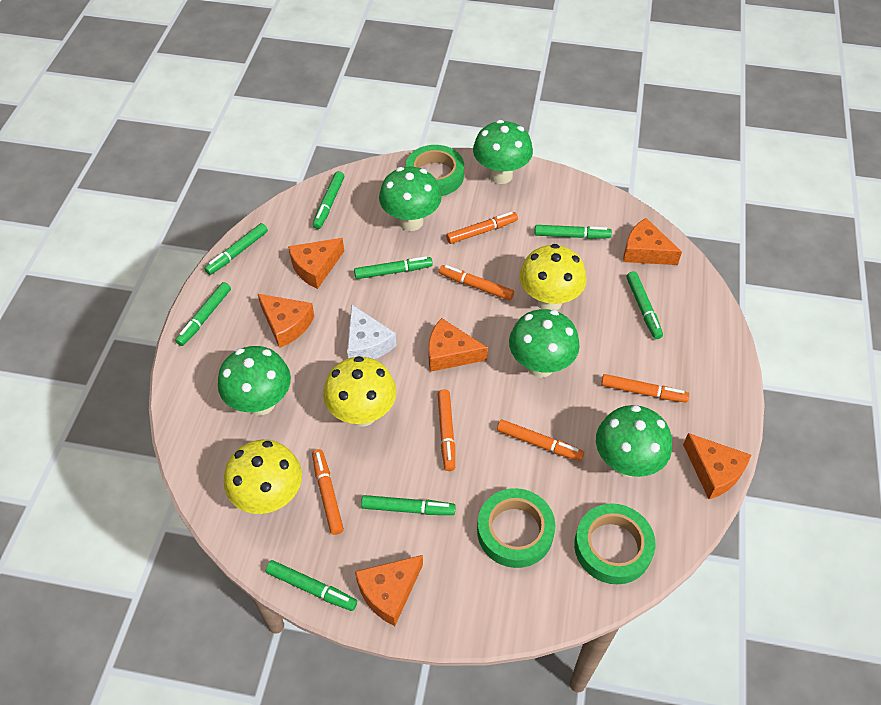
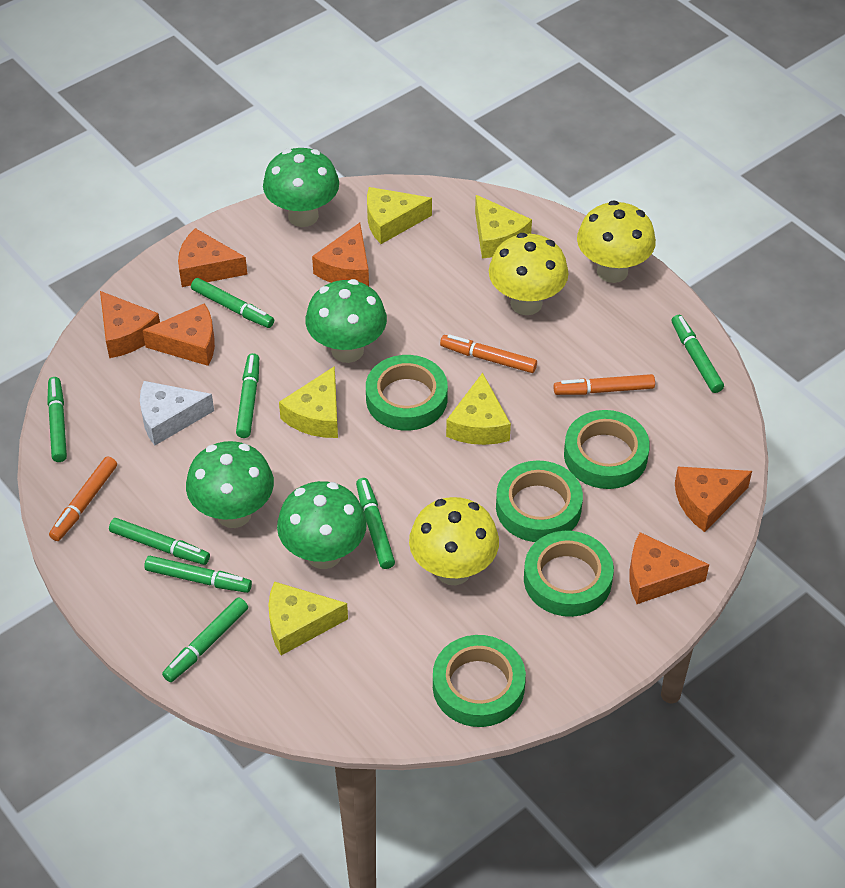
green mushroom: 5 -> 4
green tape: 3 -> 5
orange marker: 6 -> 3
yellow cheese: 0 -> 5

